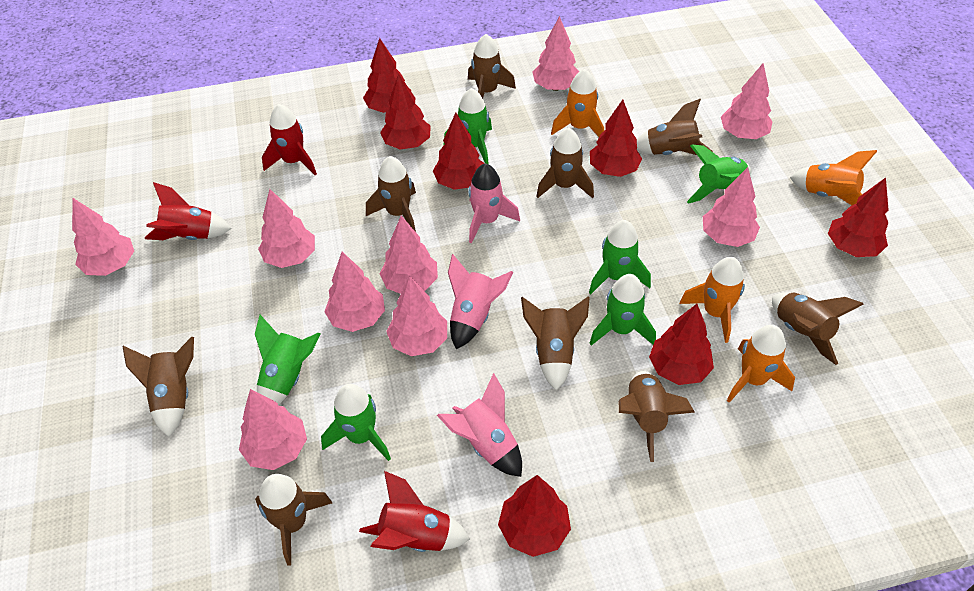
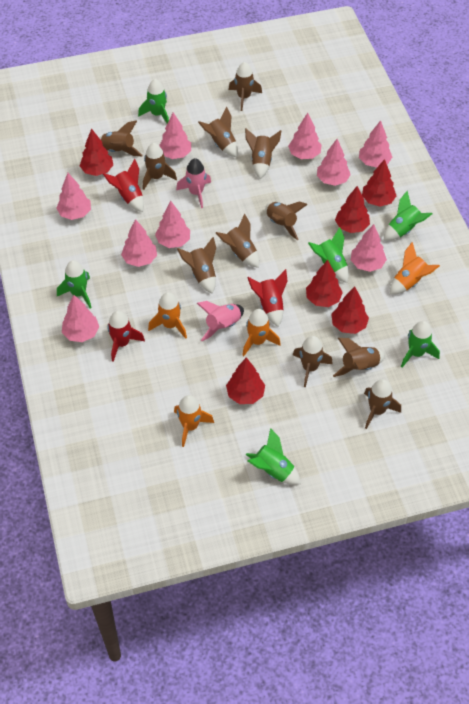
brown rocket: 9 -> 11
pink rocket: 3 -> 2
red tree: 7 -> 6

